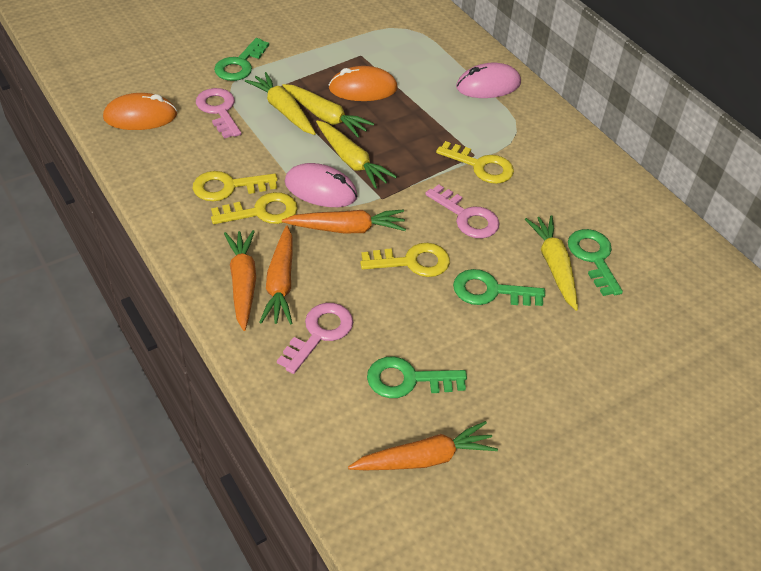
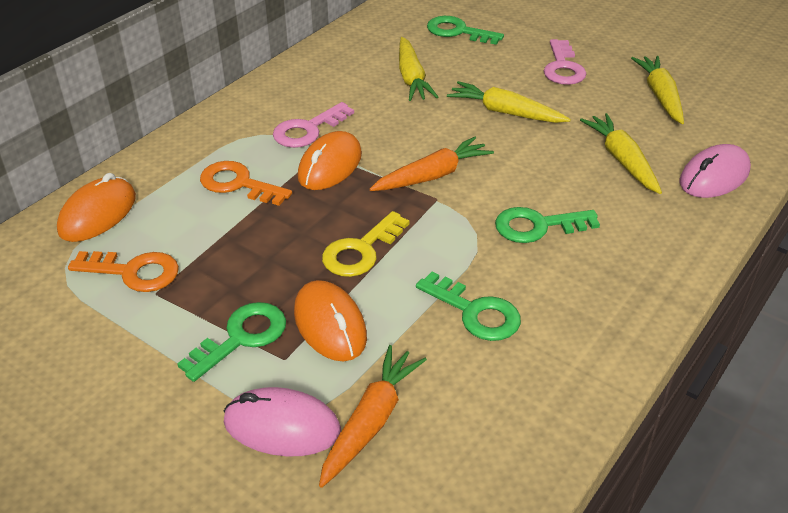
orange carrot: 4 -> 2
orange key: 0 -> 2
orange mouse: 2 -> 3
pink key: 3 -> 2
yellow key: 4 -> 1

